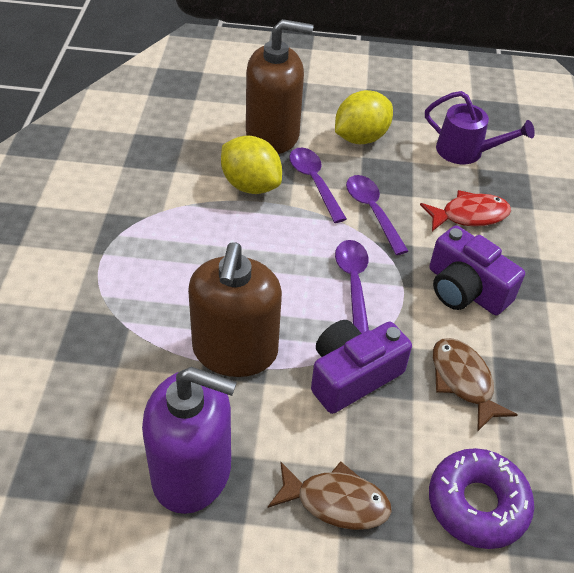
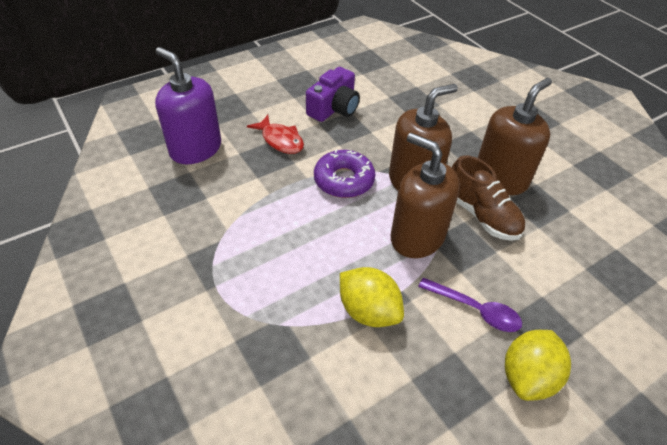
brown fish: 2 -> 0
brown shoe: 0 -> 1
brown soap dispenser: 2 -> 3
purple camera: 2 -> 1
purple spoon: 3 -> 1
purple watering can: 1 -> 0

